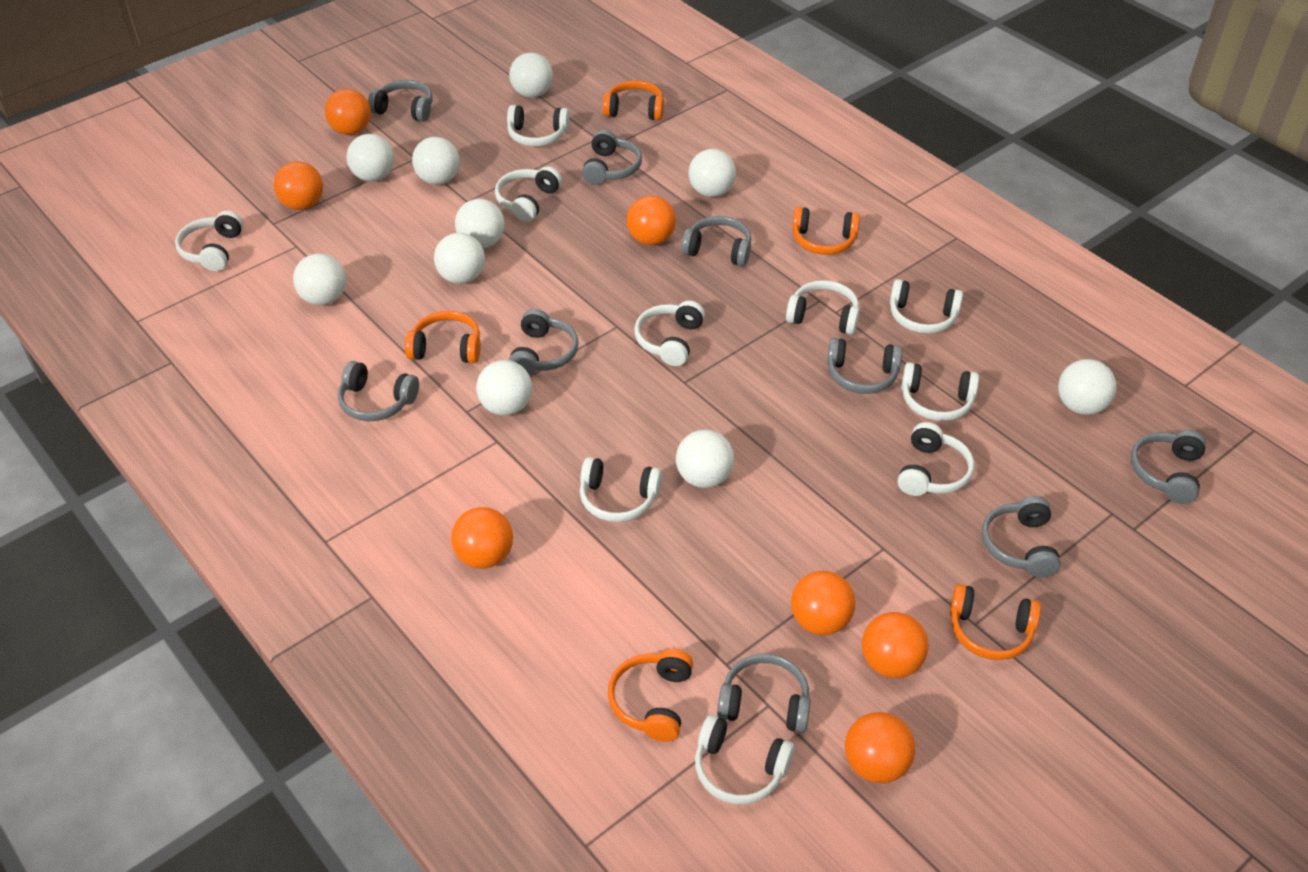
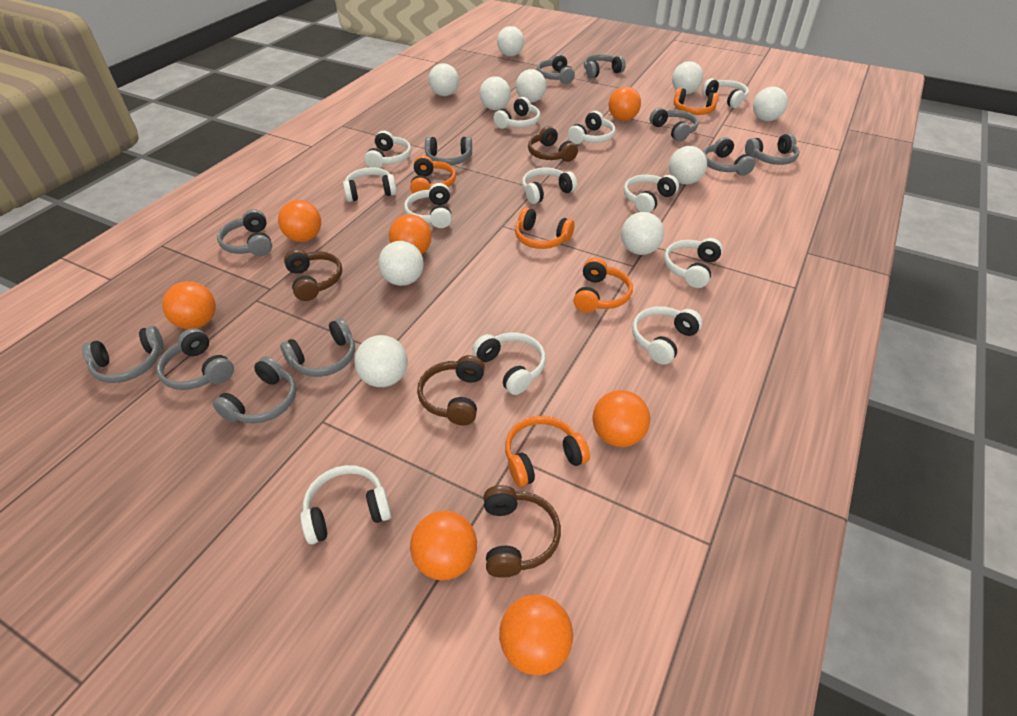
brown headphones: 0 -> 4
grey headphones: 9 -> 11
white headphones: 10 -> 12

